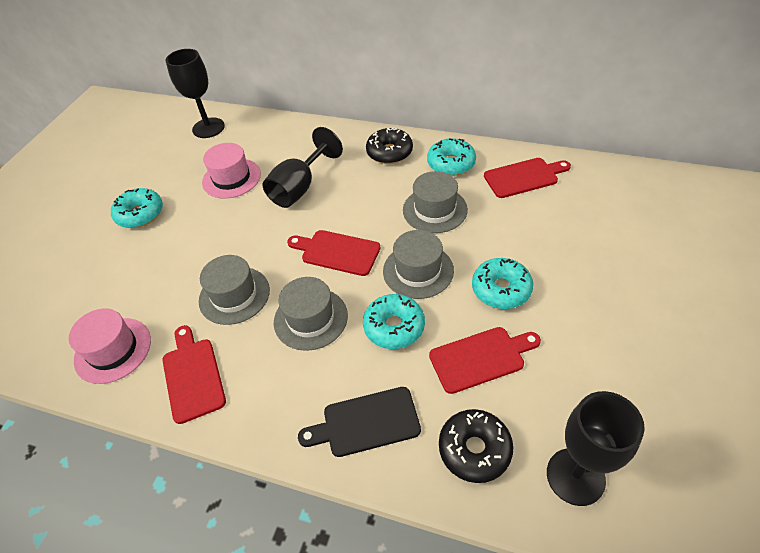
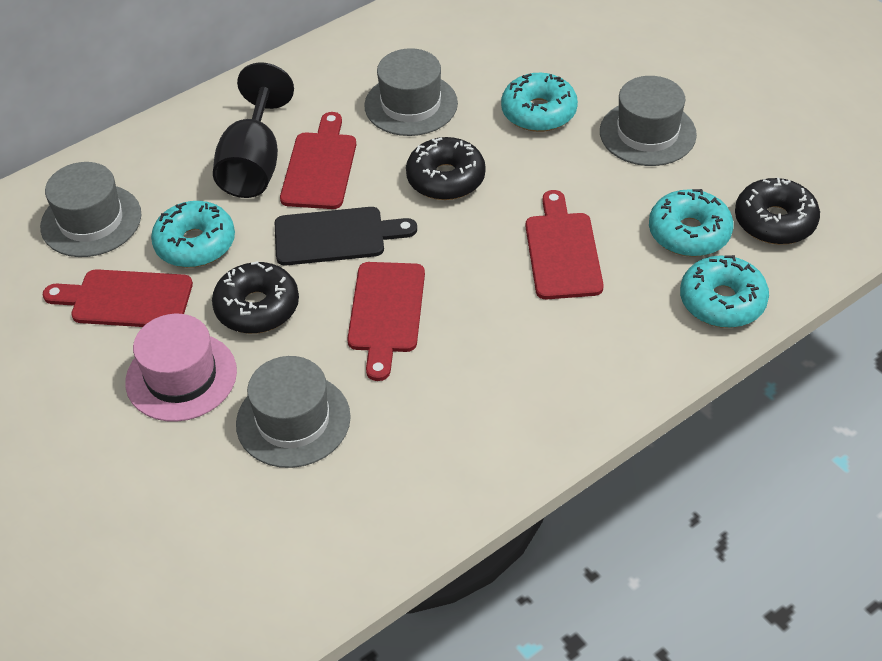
black donut: 2 -> 3
black goblet: 3 -> 1
pink hat: 2 -> 1

